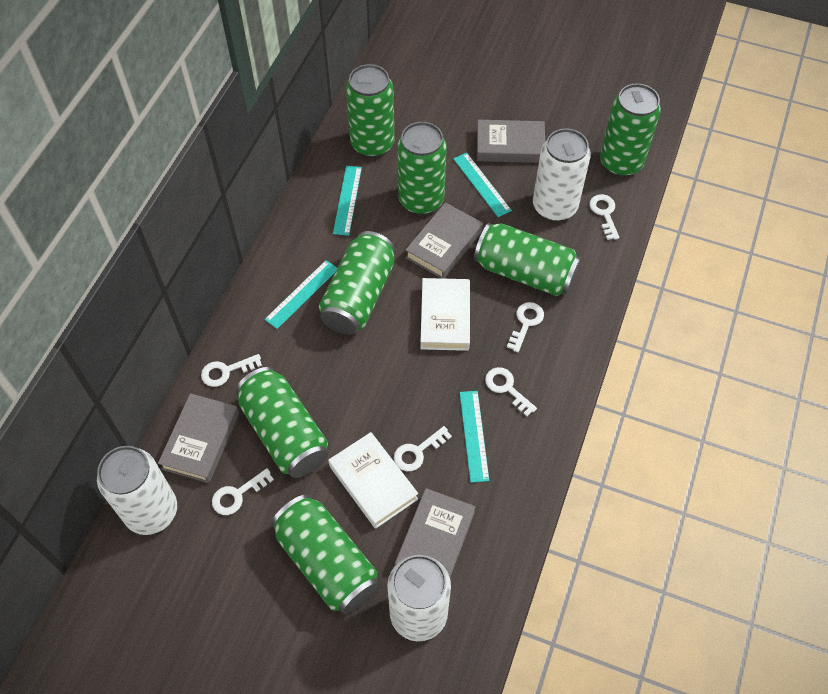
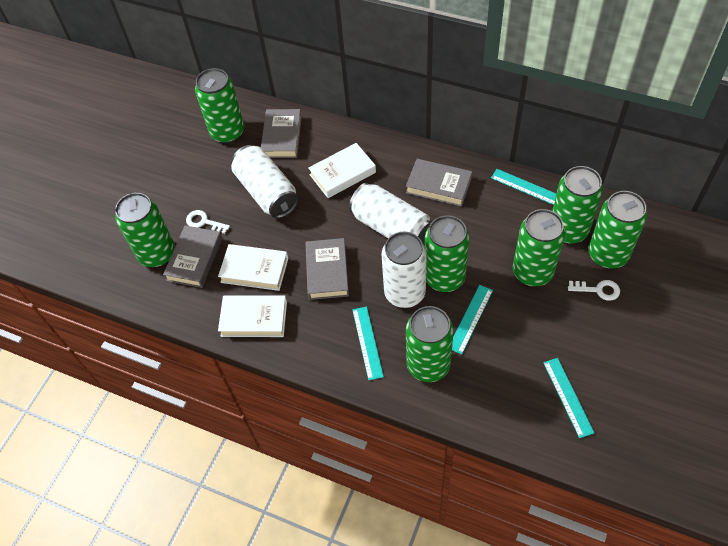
white book: 2 -> 3
white key: 6 -> 2

